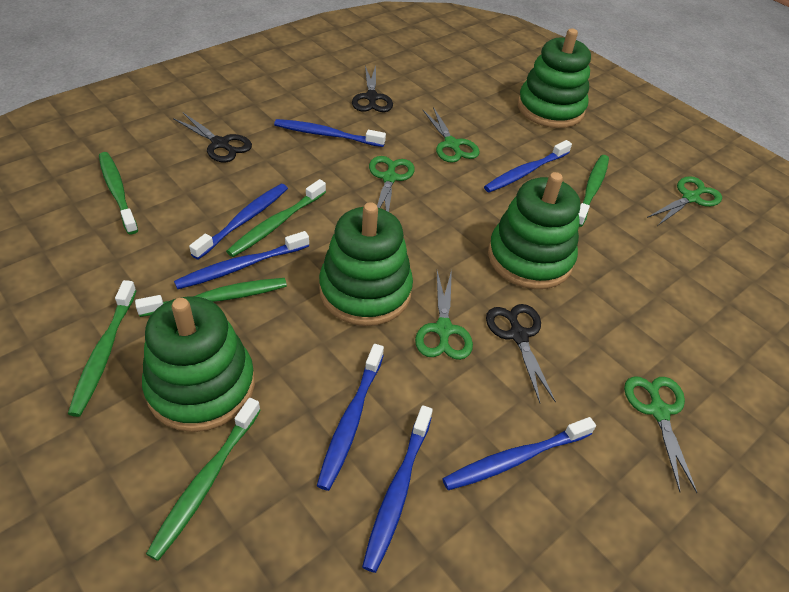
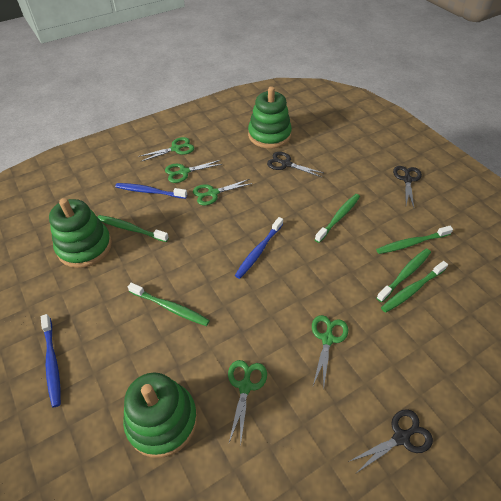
blue toothbrush: 7 -> 3
green stacking toy: 4 -> 3

